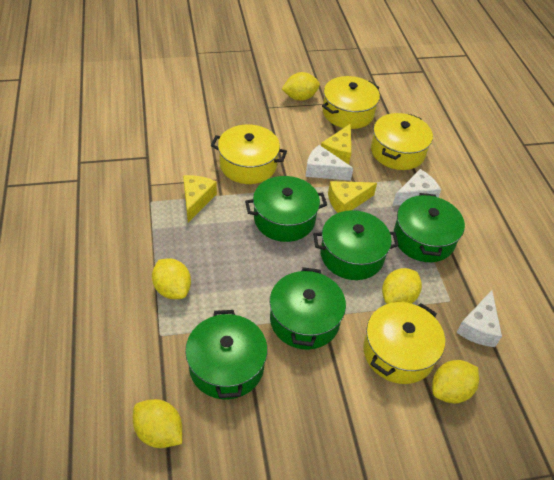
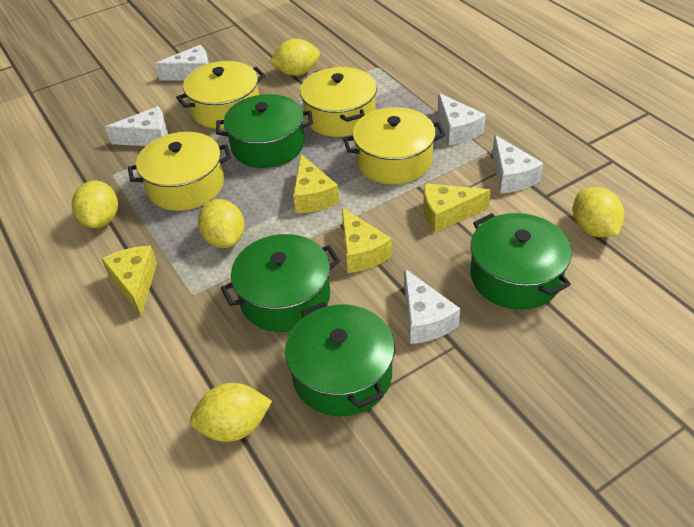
green pot: 5 -> 4
white cheese: 3 -> 5
yellow cheese: 3 -> 4

